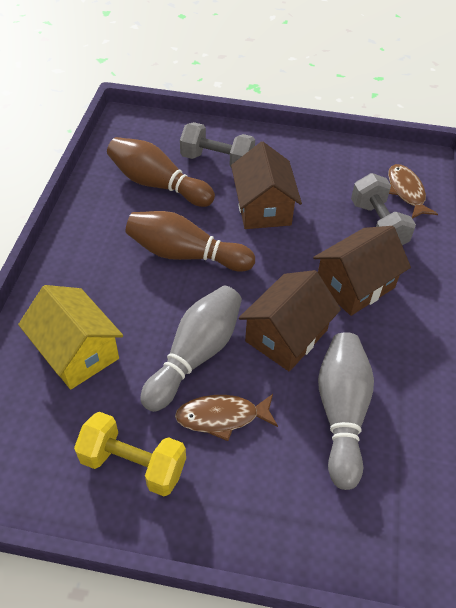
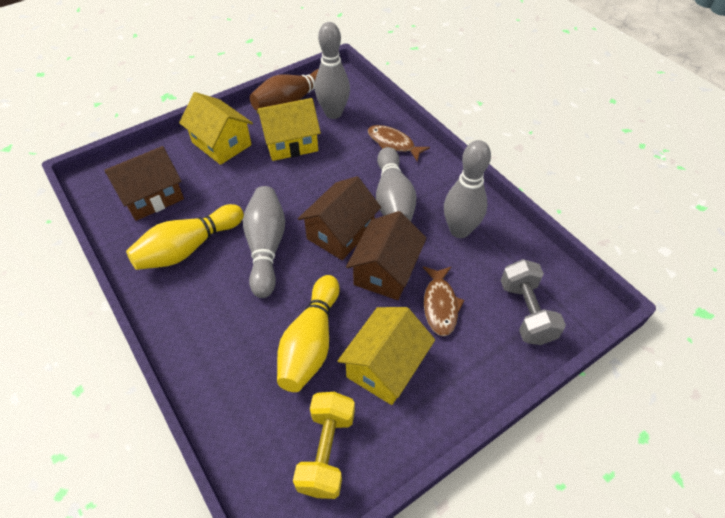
brown bowling pin: 2 -> 1
grey bowling pin: 2 -> 4
grey dumbbell: 2 -> 1
yellow bowling pin: 0 -> 2
yellow house: 1 -> 3

